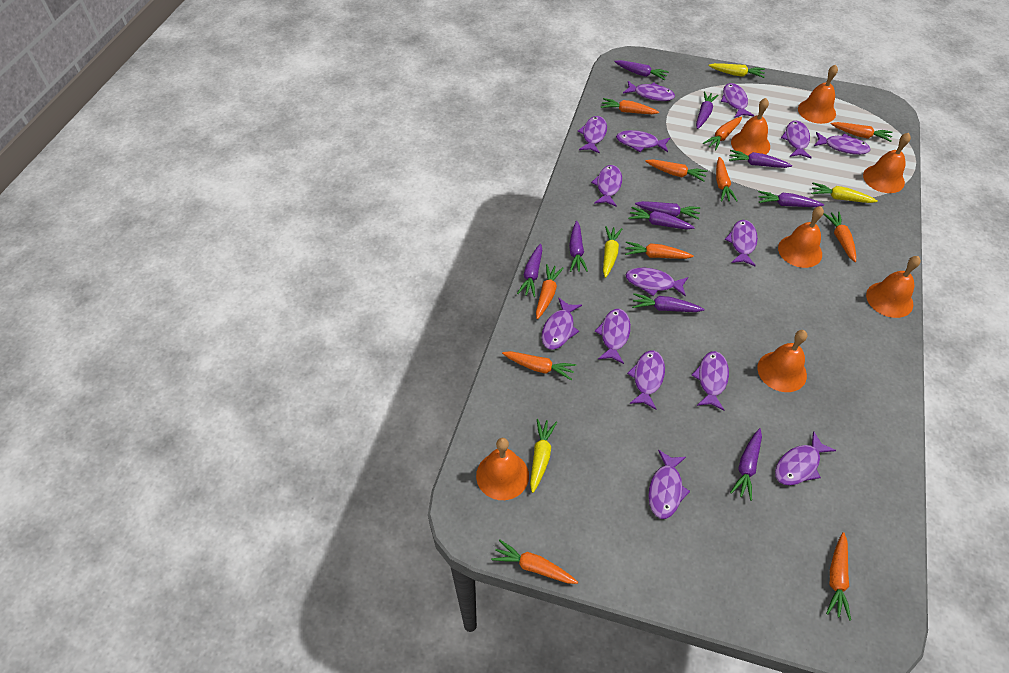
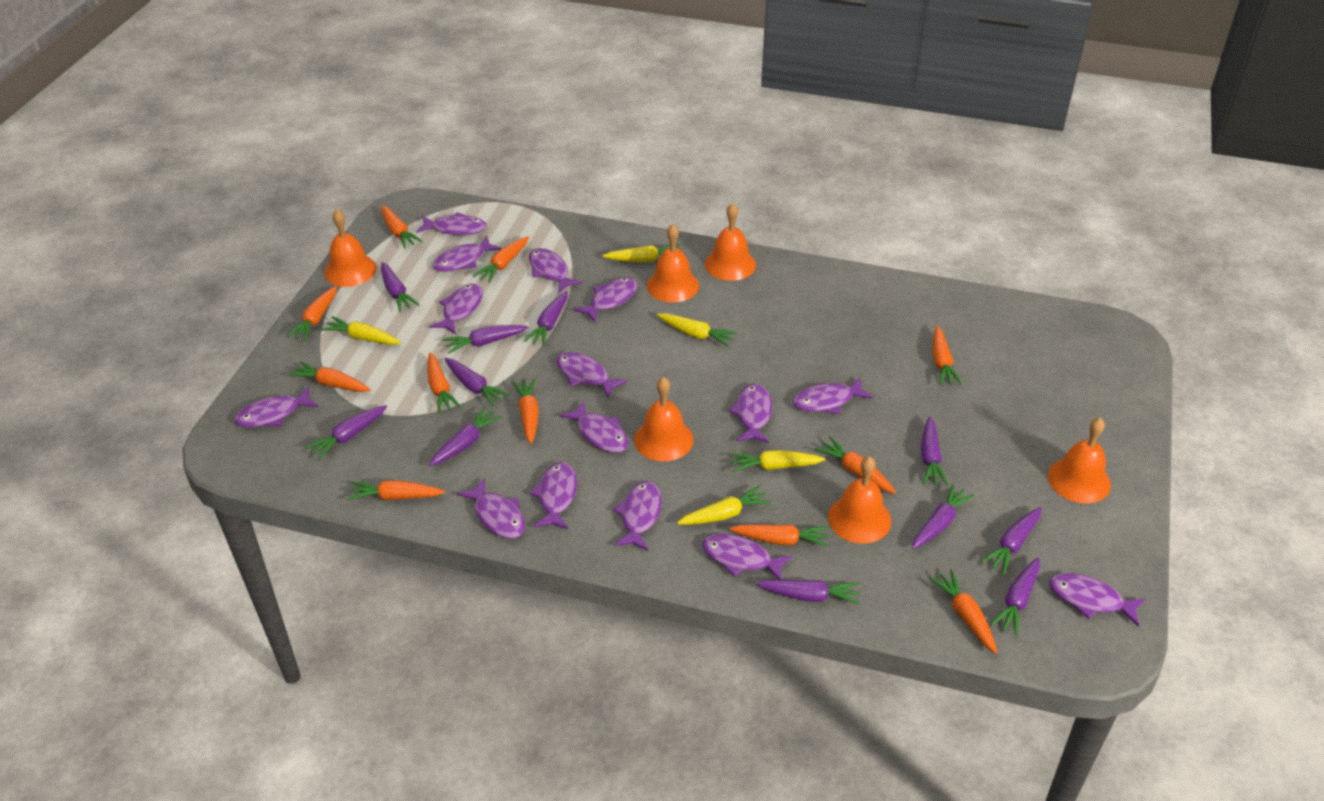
orange bell: 7 -> 6
purple carrot: 10 -> 11
yellow carrot: 4 -> 5

